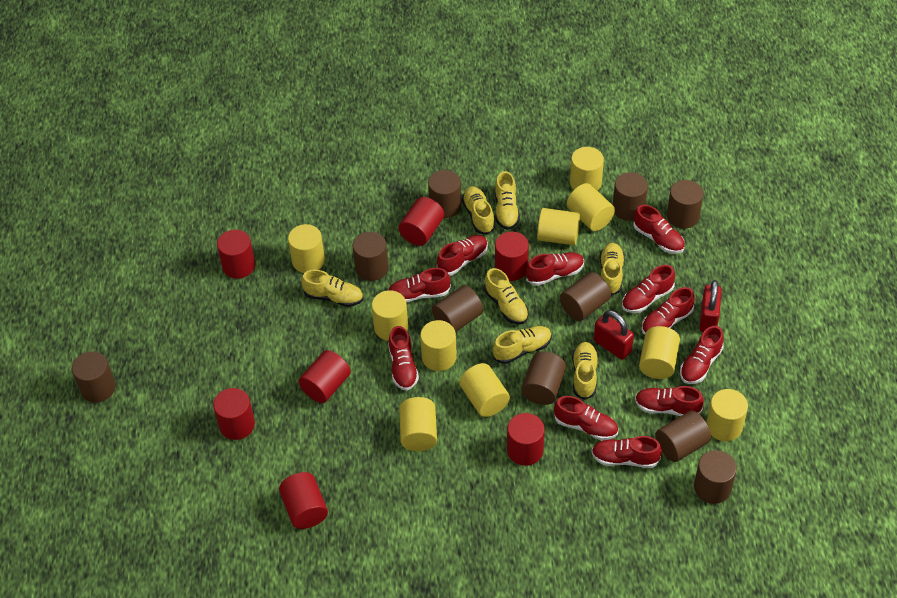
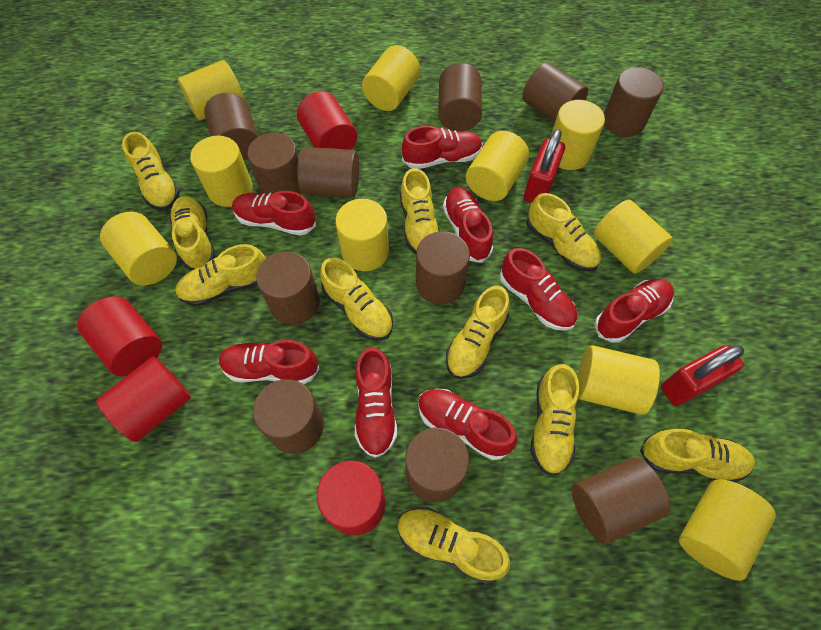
brown cylinder: 10 -> 11
red cylinder: 7 -> 4
red shoe: 11 -> 8
yellow shoe: 7 -> 10

